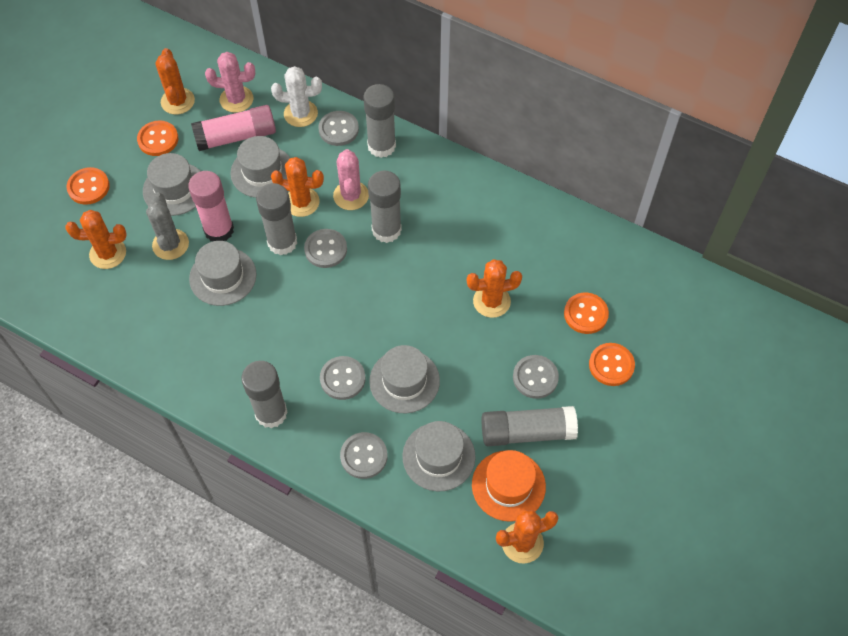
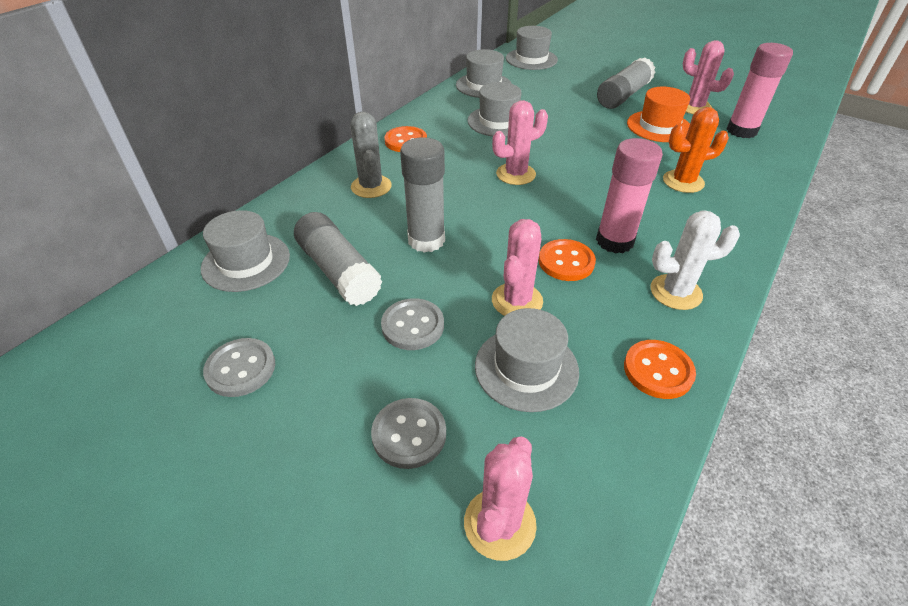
grey button: 5 -> 3
grey glue stick: 5 -> 3
orange button: 4 -> 3
orange cactus: 5 -> 1
pink cactus: 2 -> 4

